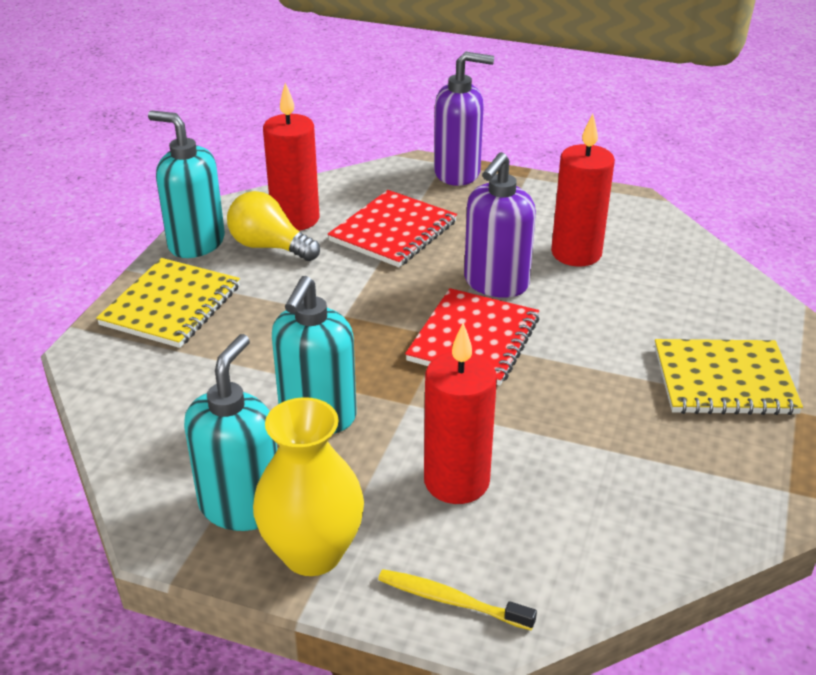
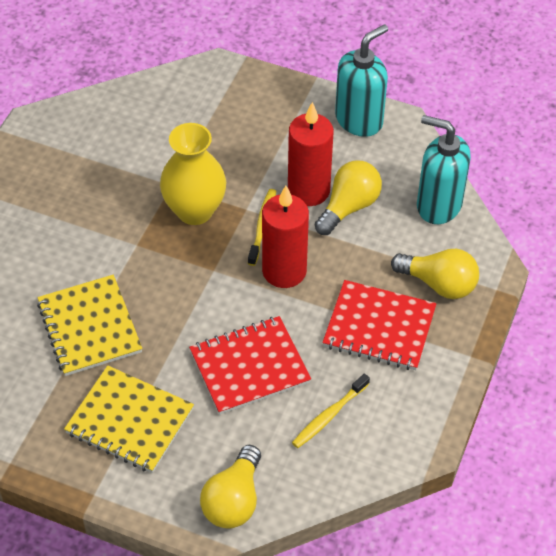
purple soap dispenser: 2 -> 0
red candle: 3 -> 2
turquoise soap dispenser: 3 -> 2
yellow light bulb: 1 -> 3
yellow toothbrush: 1 -> 2

